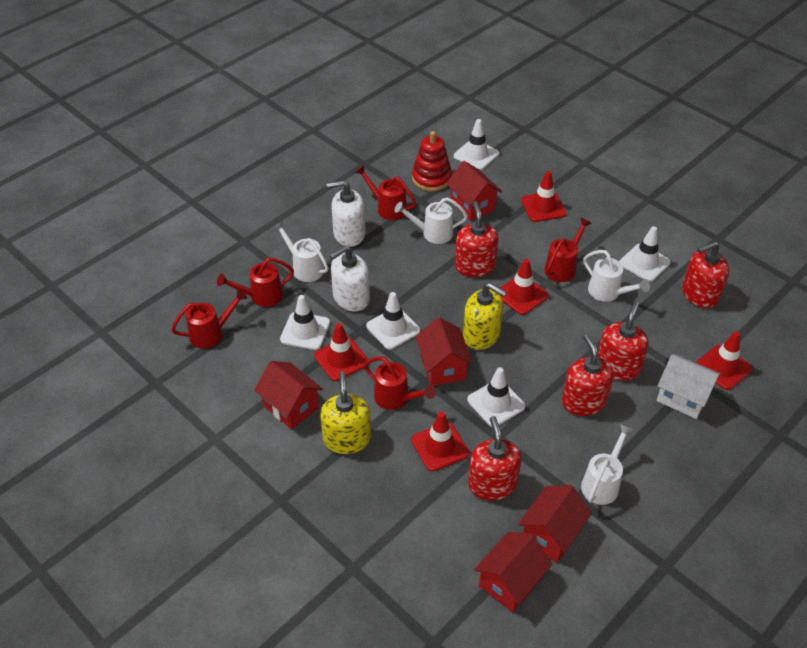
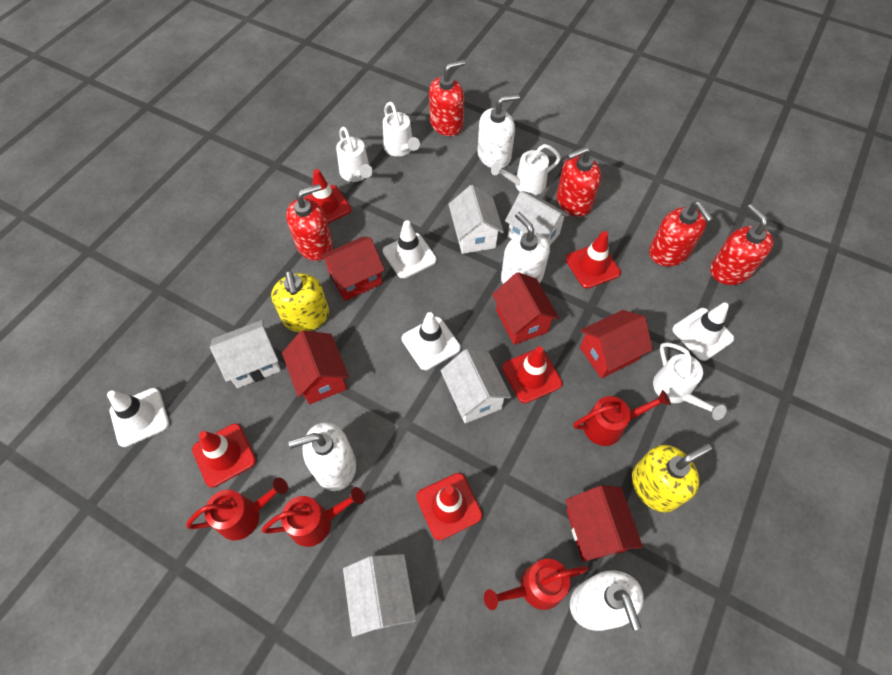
red stacking toy: 1 -> 0
red watering can: 5 -> 4
white house: 1 -> 5
white soap dispenser: 2 -> 4
white traffic cone: 5 -> 4

